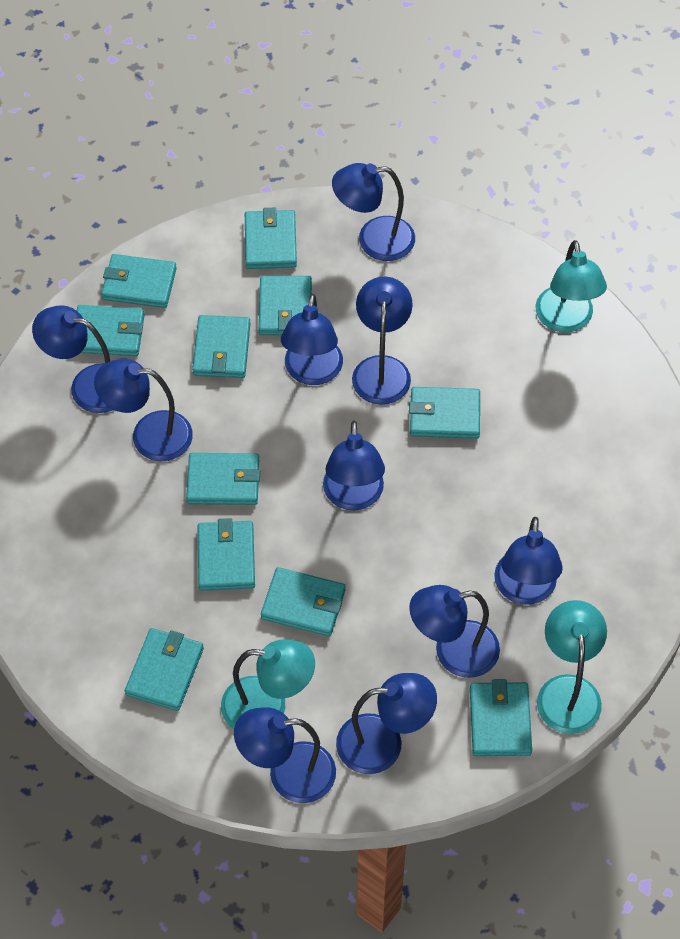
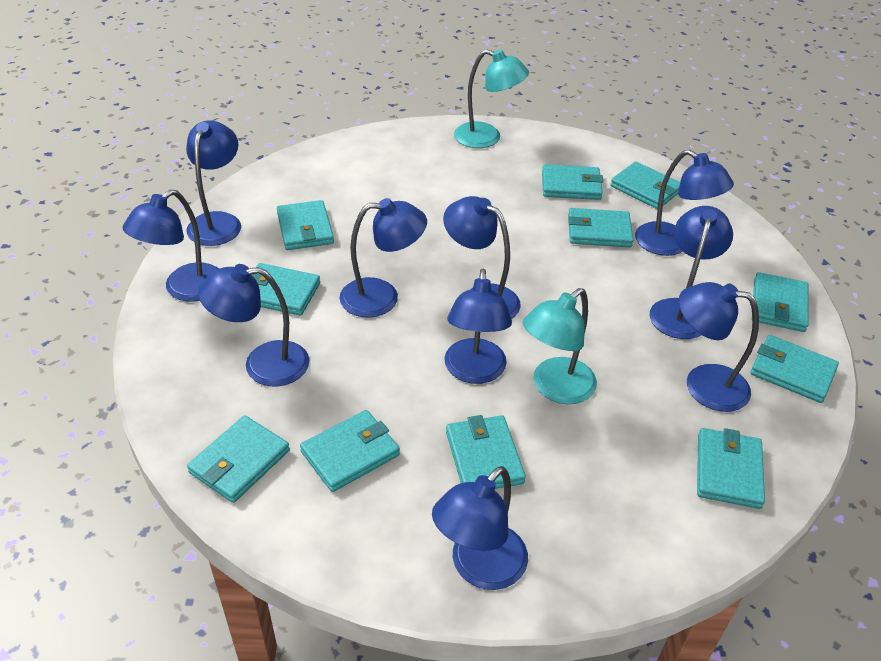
turquoise lamp: 3 -> 2

